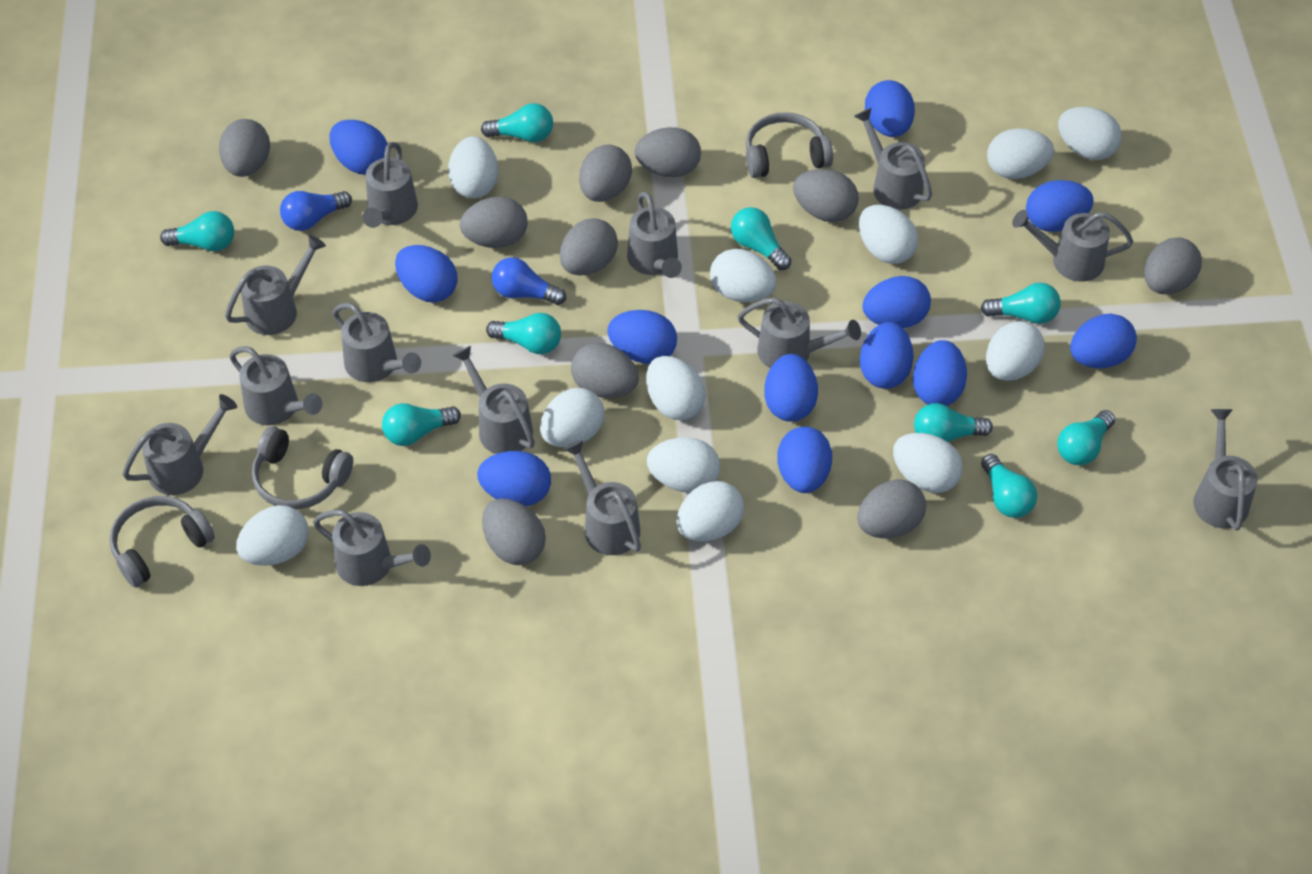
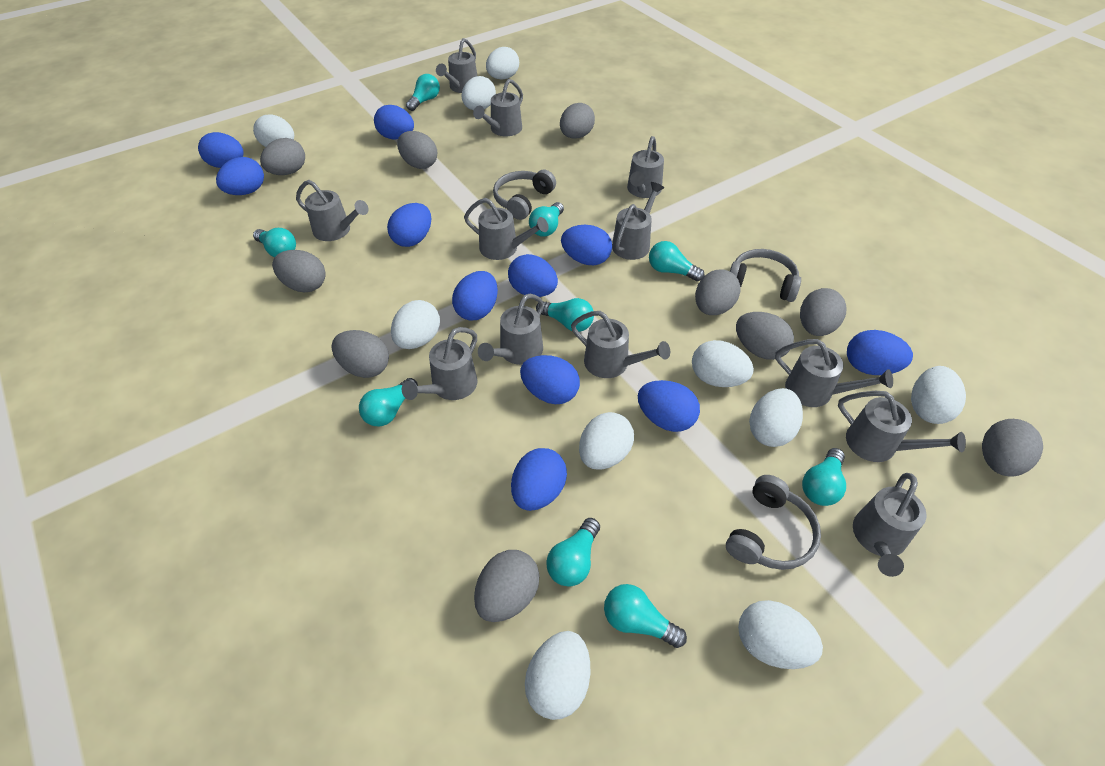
blue egg: 12 -> 11
blue light bulb: 2 -> 0
grey watering can: 13 -> 12
white egg: 12 -> 10

